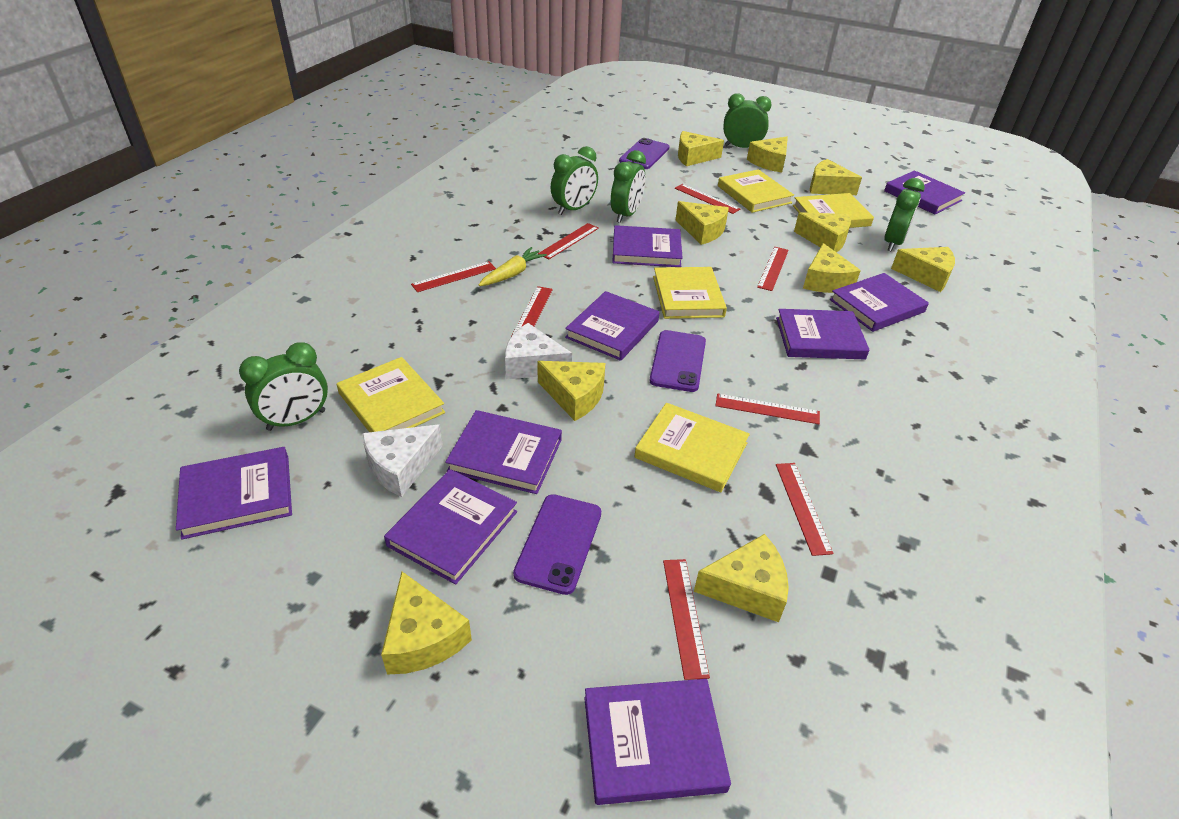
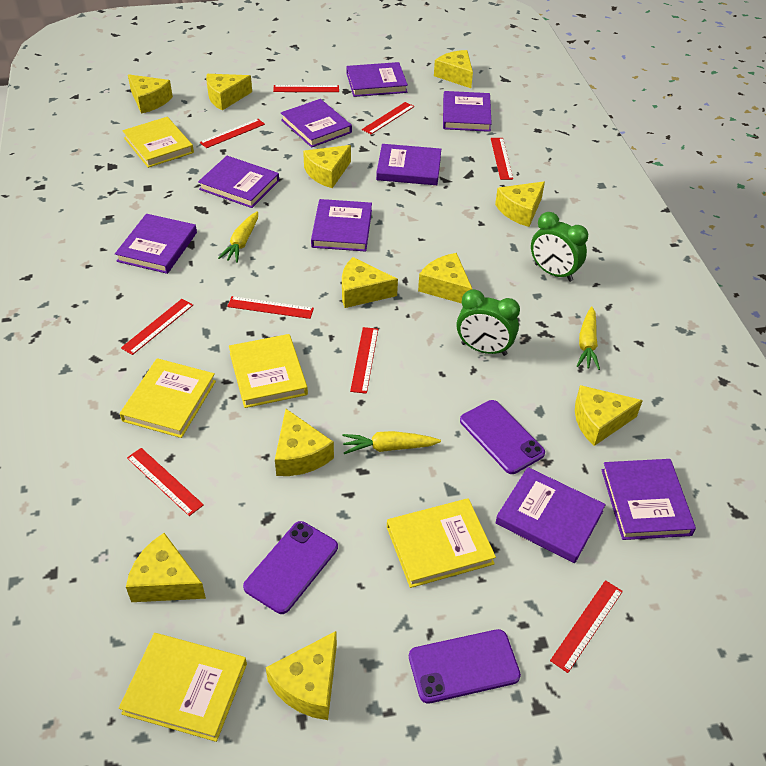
green clock: 5 -> 2
red ruler: 8 -> 9
white cheese: 2 -> 0
yellow carrot: 1 -> 3
yellow cheese: 10 -> 11

